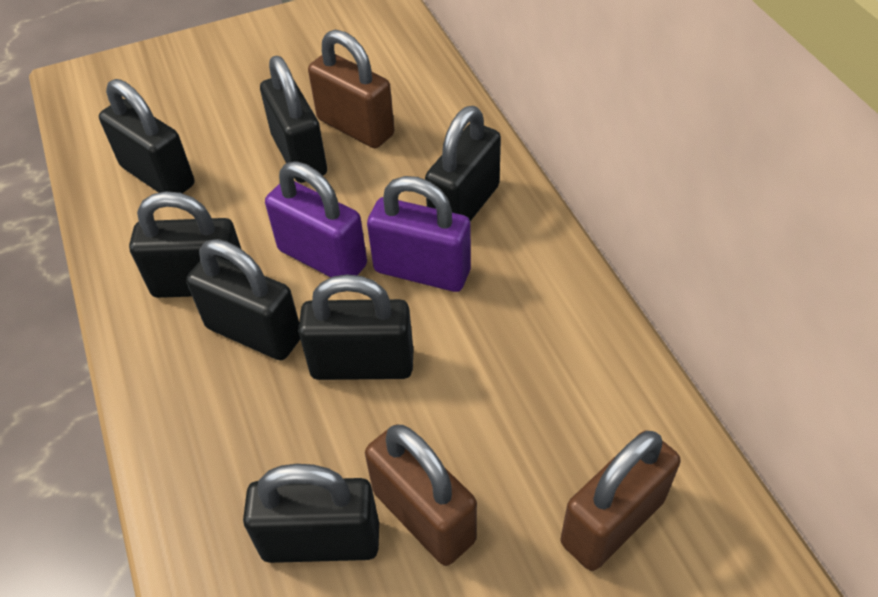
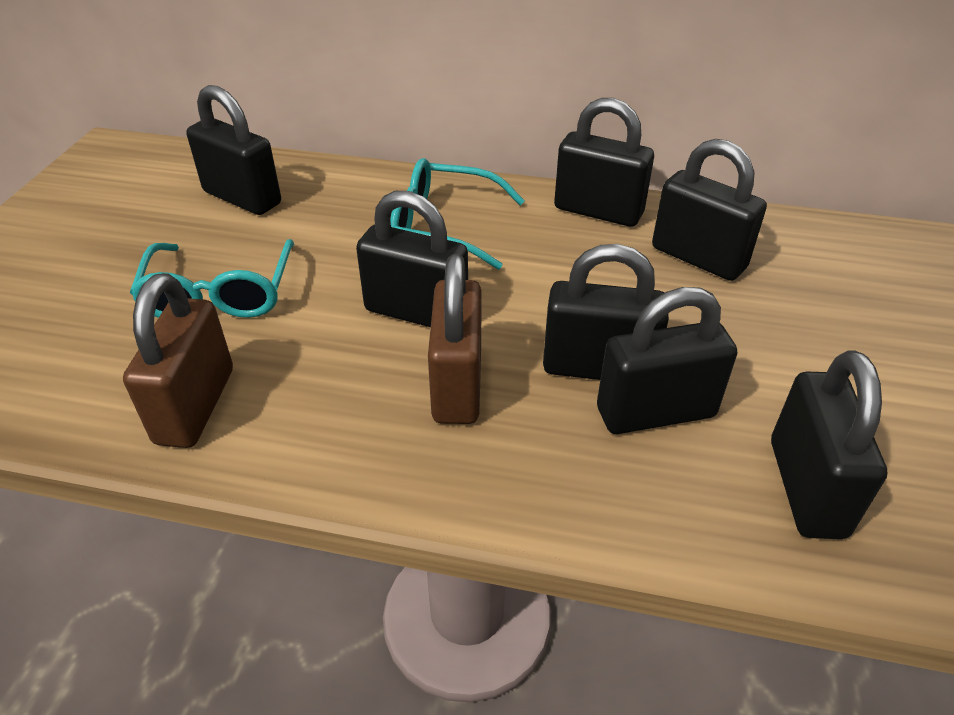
brown padlock: 3 -> 2
purple padlock: 2 -> 0
turquoise glasses: 0 -> 2

